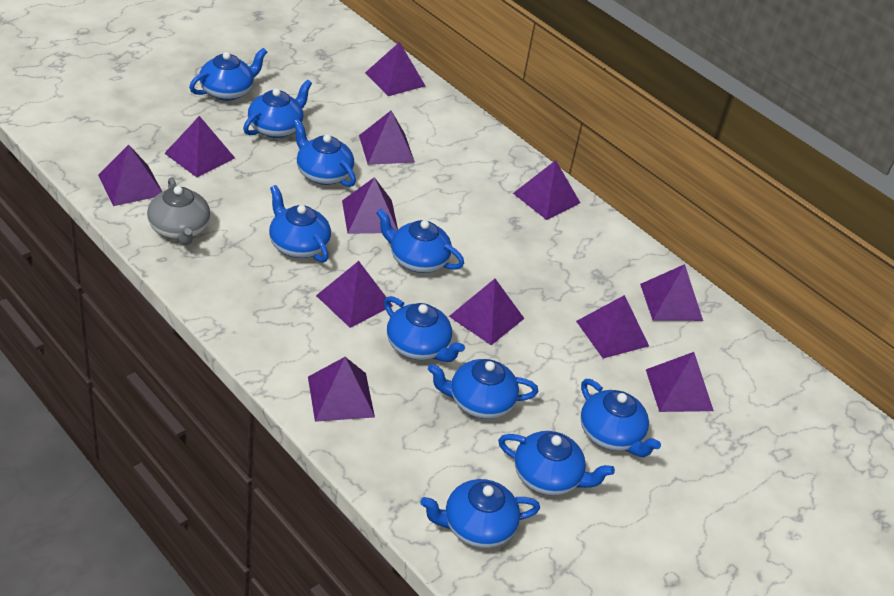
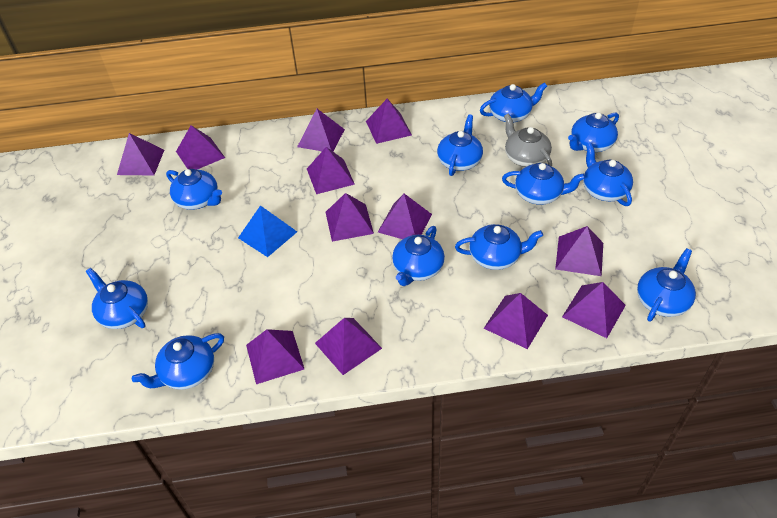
blue pyramid: 0 -> 1
blue teapot: 10 -> 11

